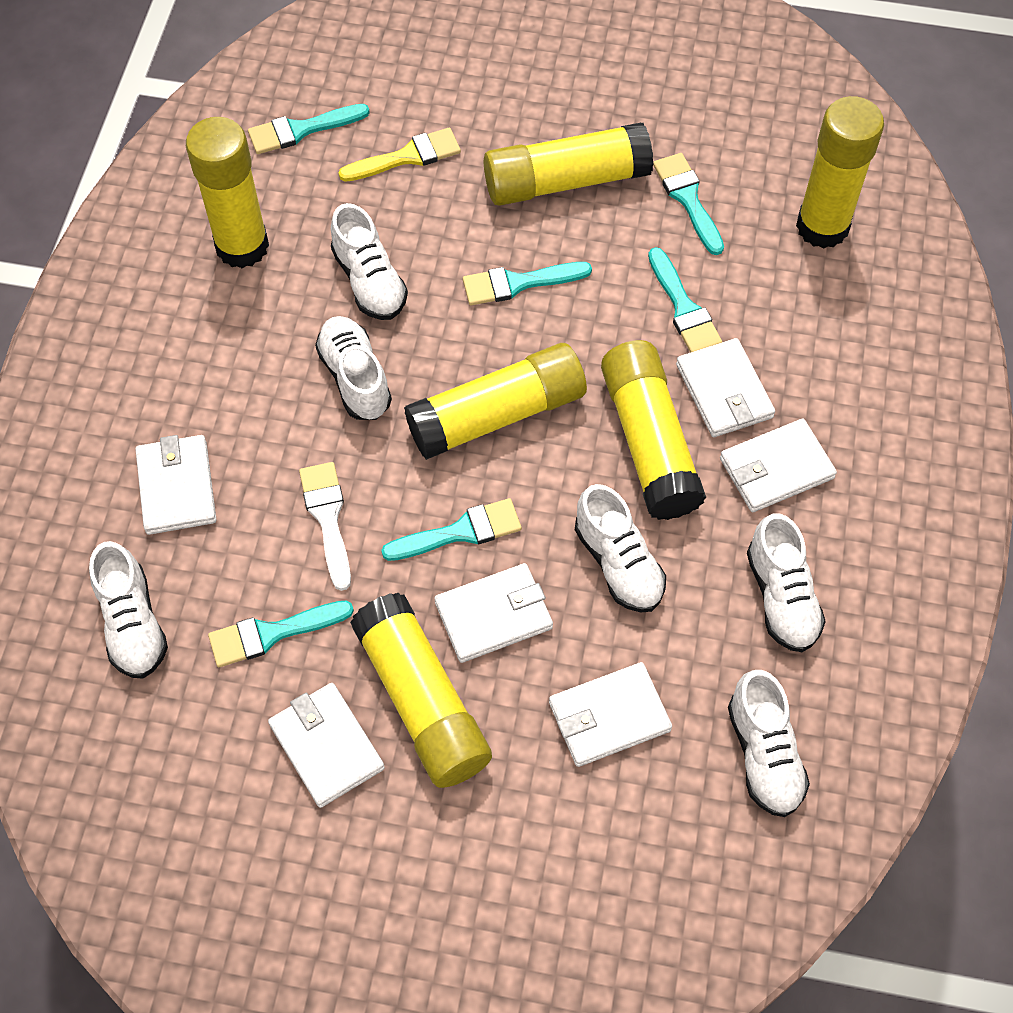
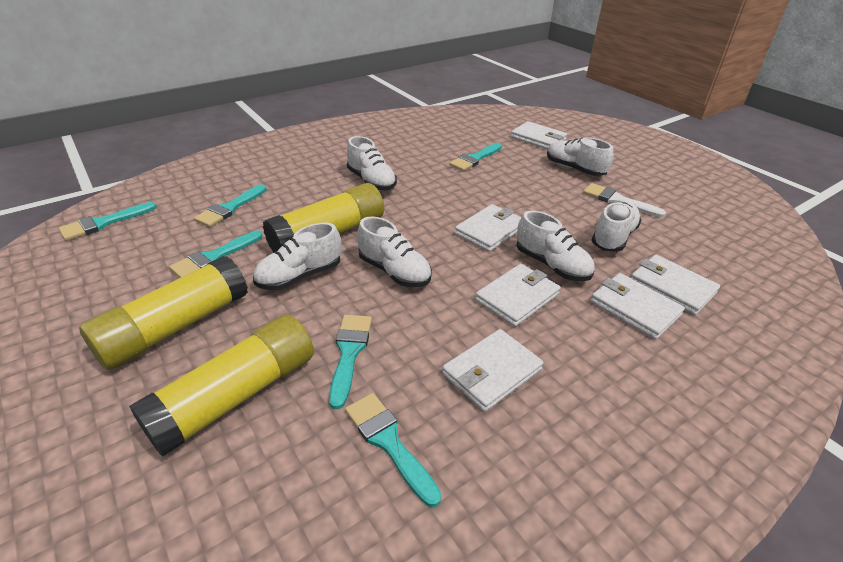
yellow brush: 1 -> 0
yellow glue stick: 6 -> 3

